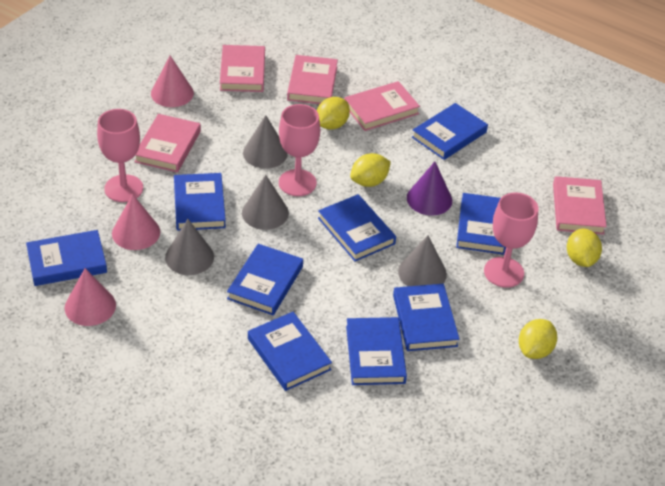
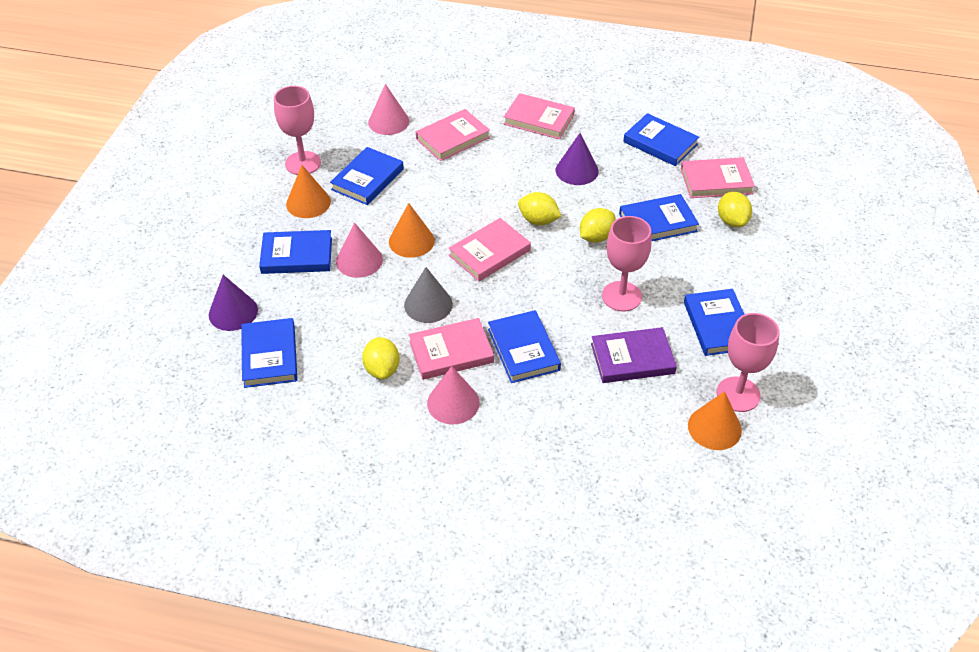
blue book: 9 -> 7
grey cone: 4 -> 1
orange cone: 0 -> 3
purple book: 0 -> 1
purple cone: 1 -> 2

